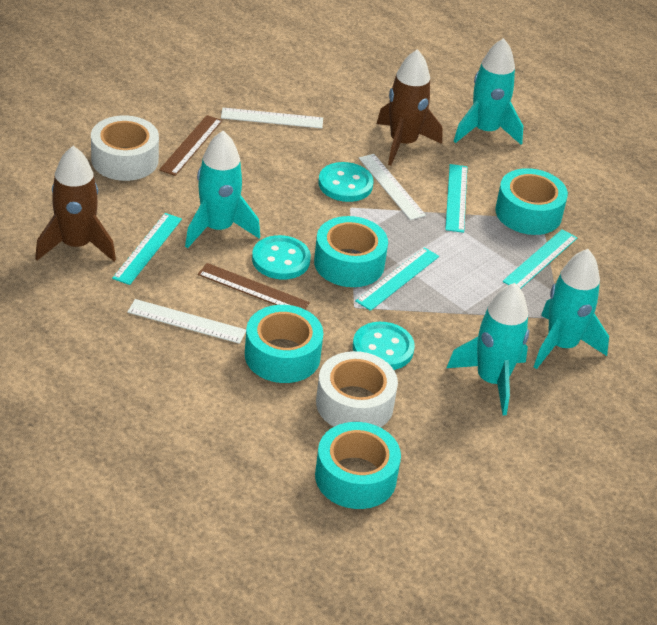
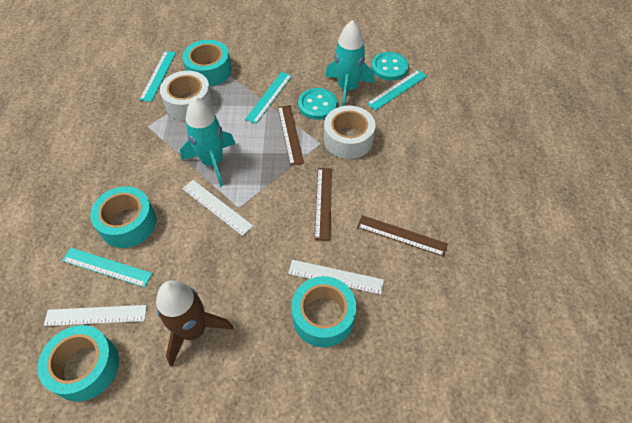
brown rocket: 2 -> 1
brown ruler: 2 -> 3
turquoise button: 3 -> 2
turquoise rocket: 4 -> 2

